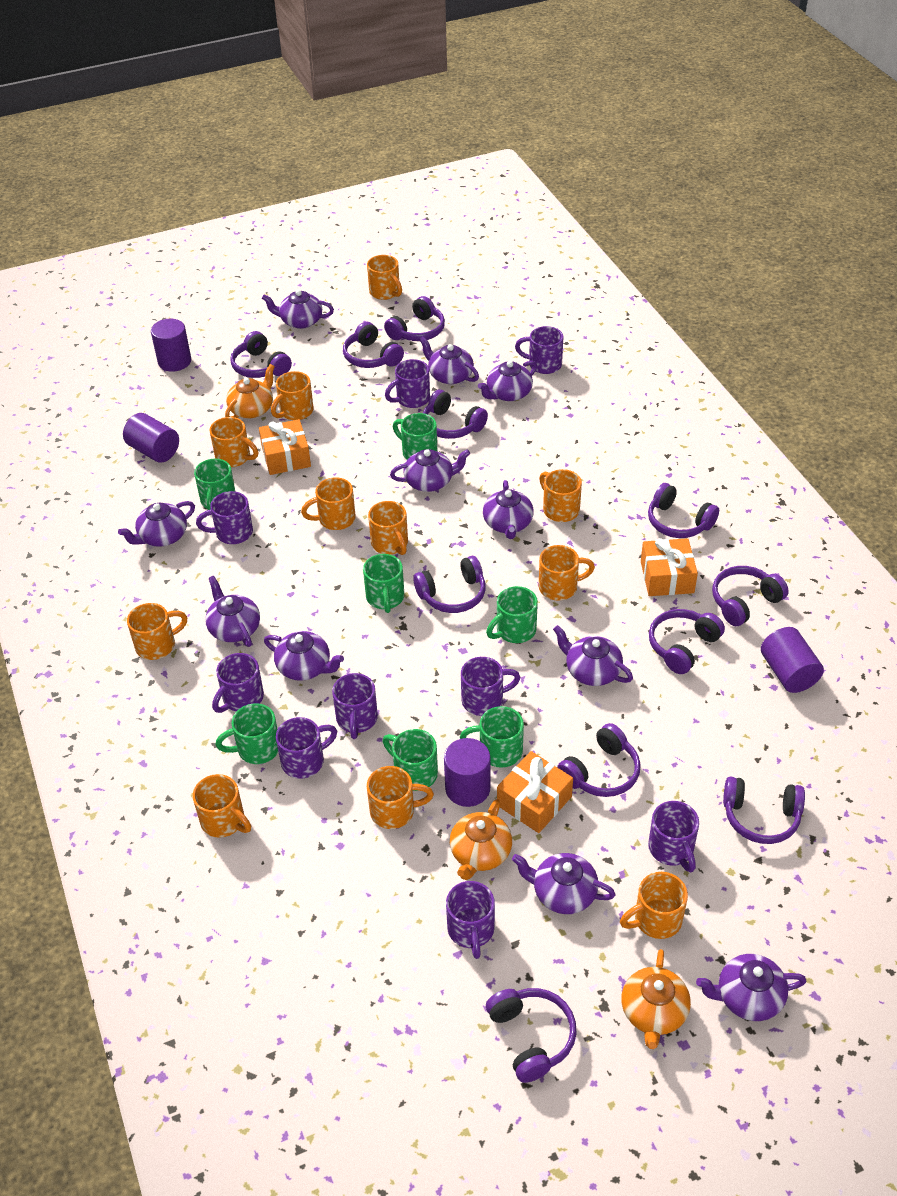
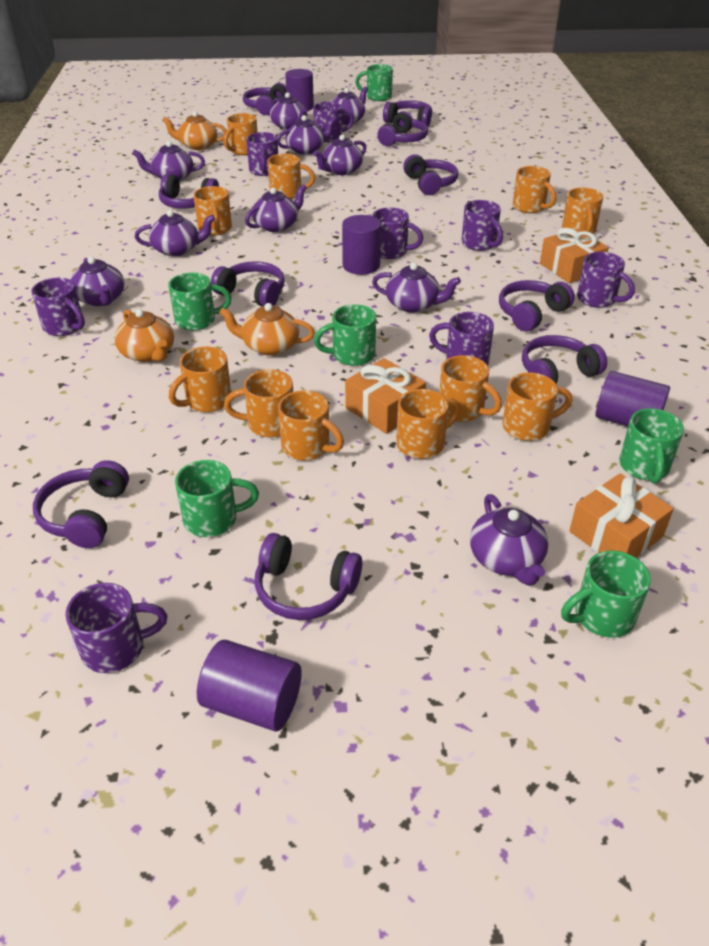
green mug: 7 -> 6
purple headphones: 11 -> 10
purple mug: 9 -> 8
purple teapot: 11 -> 10

